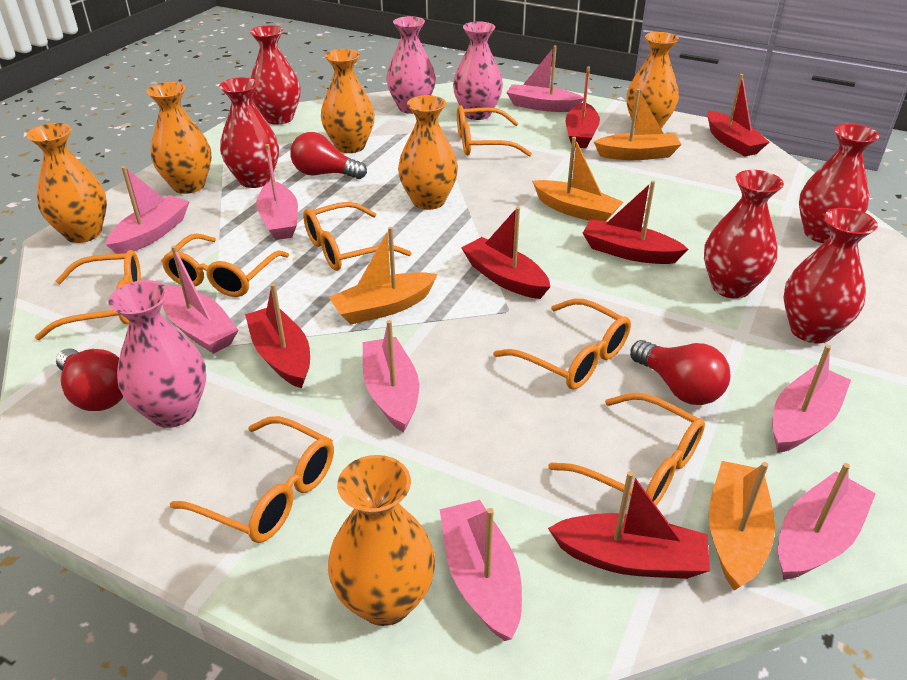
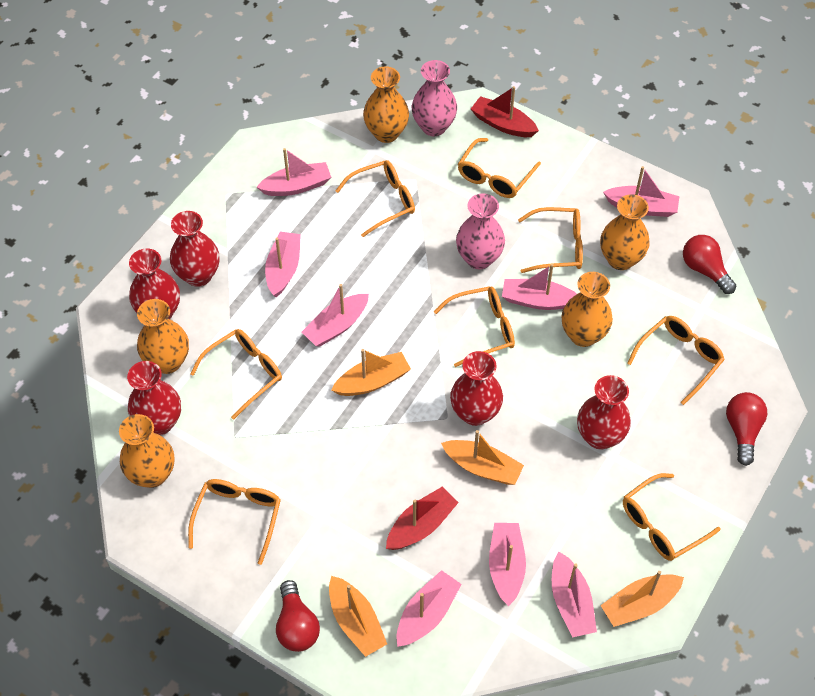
orange glasses: 7 -> 8
orange vase: 6 -> 5
pink vase: 3 -> 2
red boat: 6 -> 2

